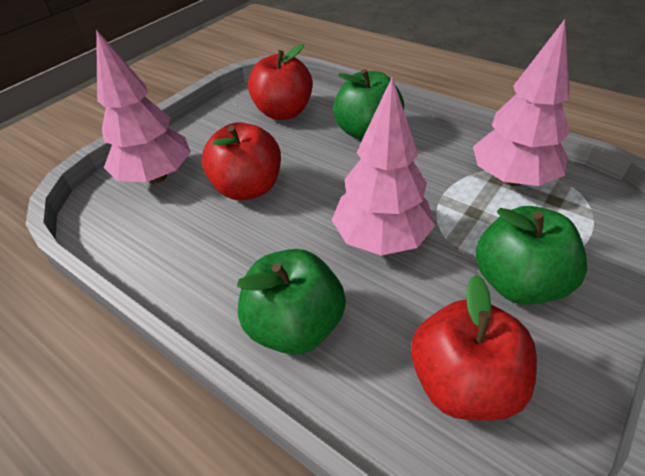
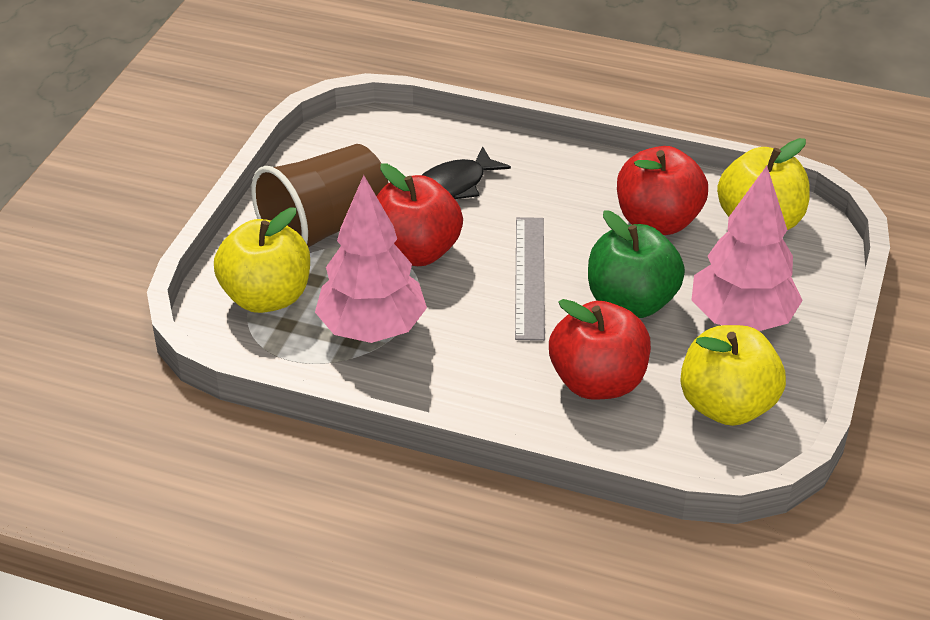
black fish: 0 -> 1
brown cup: 0 -> 1
green apple: 3 -> 1
grey ruler: 0 -> 1
pink tree: 3 -> 2
yellow apple: 0 -> 3

